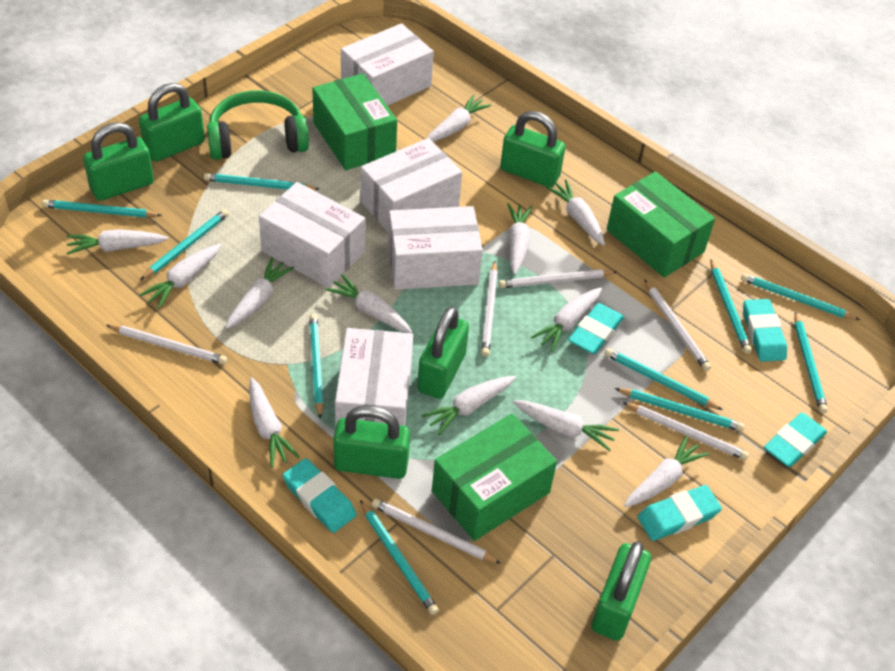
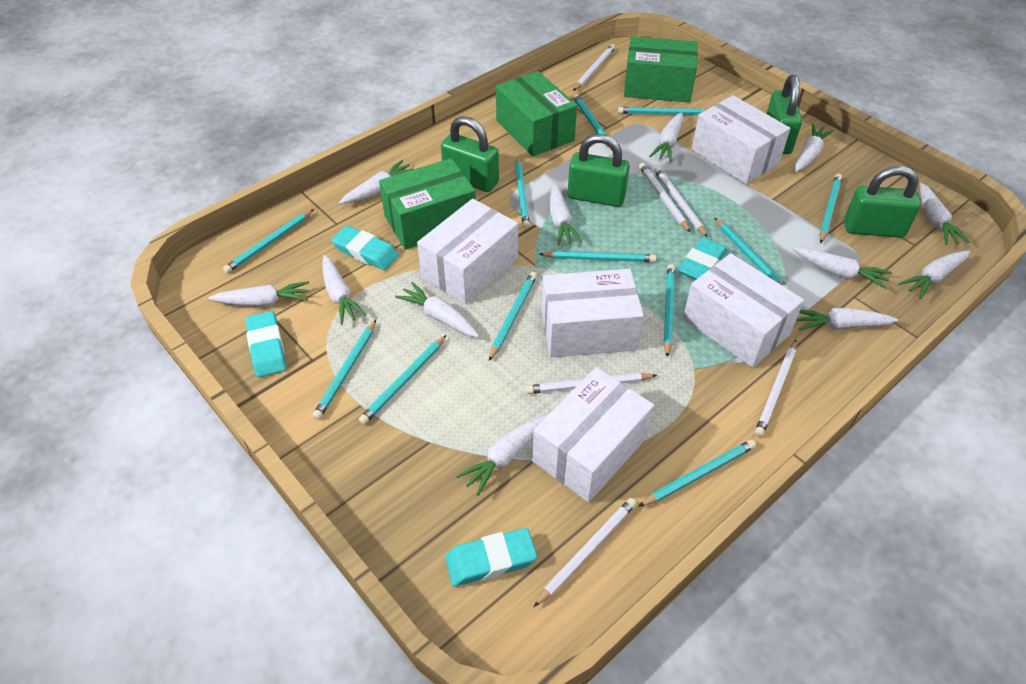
green headphones: 1 -> 0
green padlock: 6 -> 4
turquoise eraser: 5 -> 4
turquoise pencil: 10 -> 12

